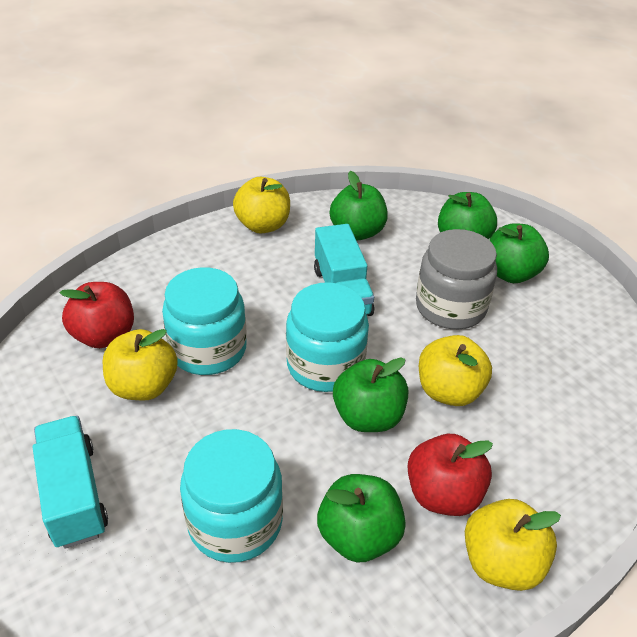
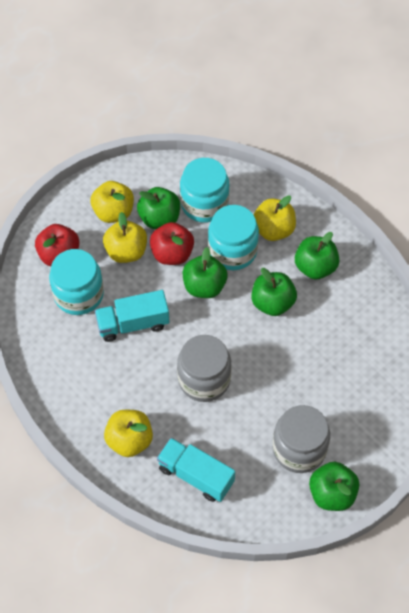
grey jar: 1 -> 2

